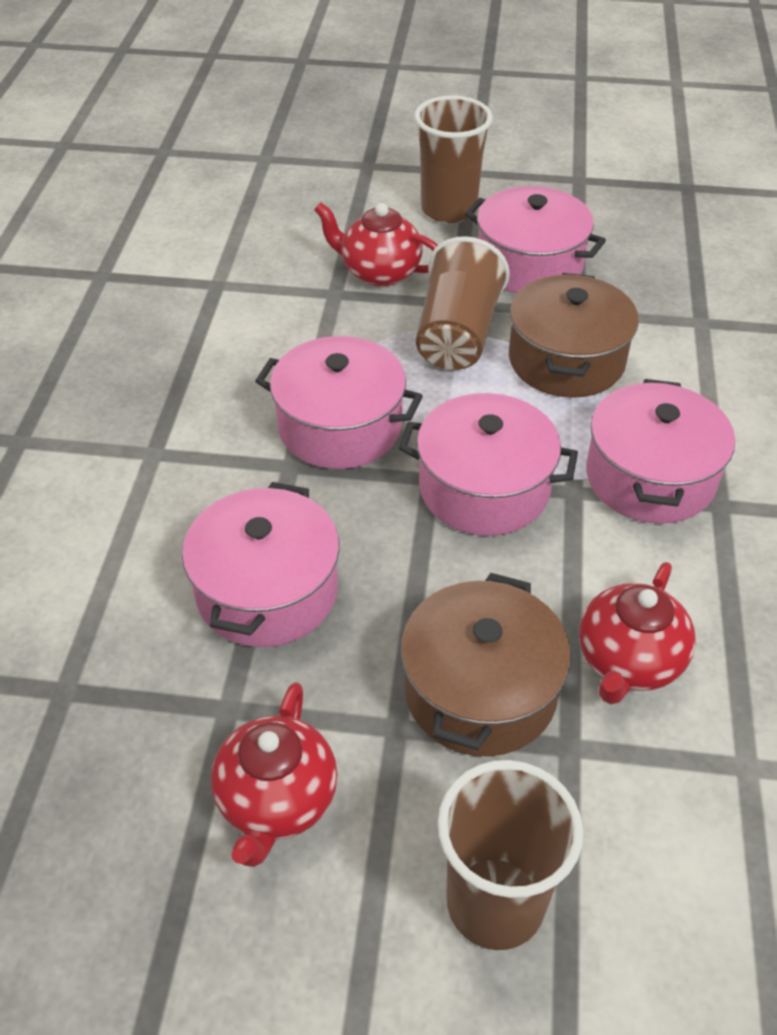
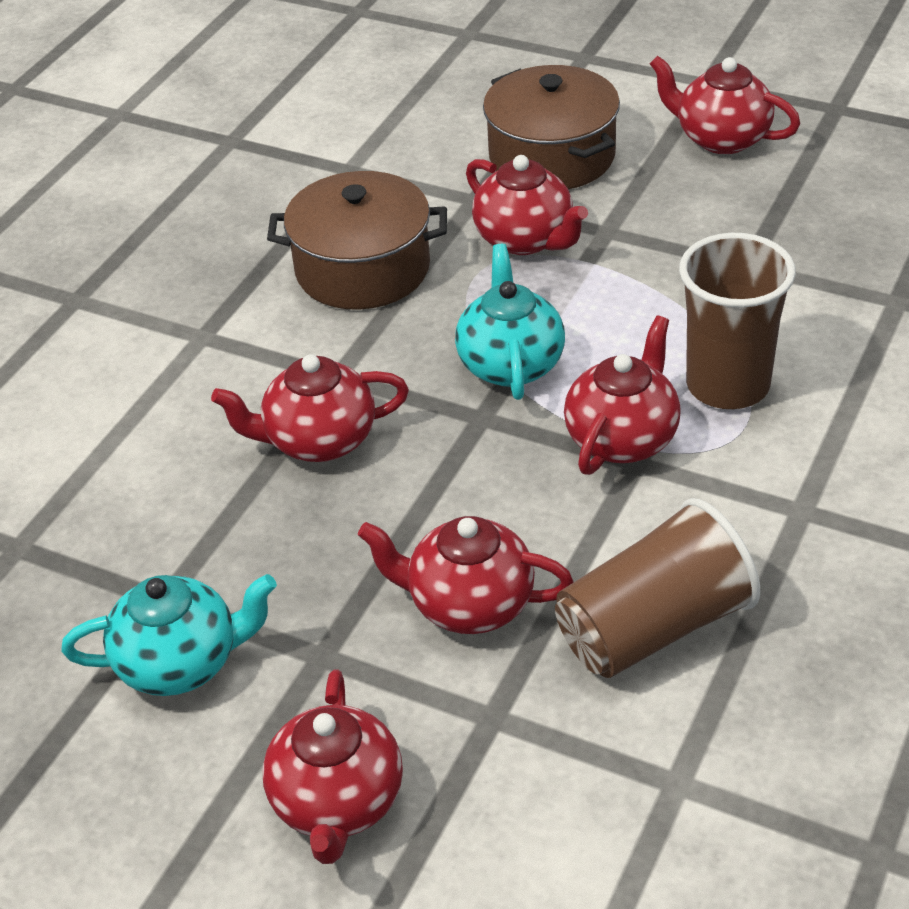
brown cup: 3 -> 2
pink pot: 5 -> 0
red teapot: 3 -> 6
turquoise teapot: 0 -> 2

